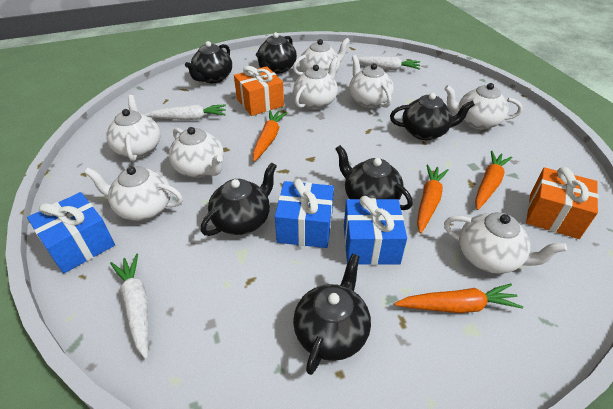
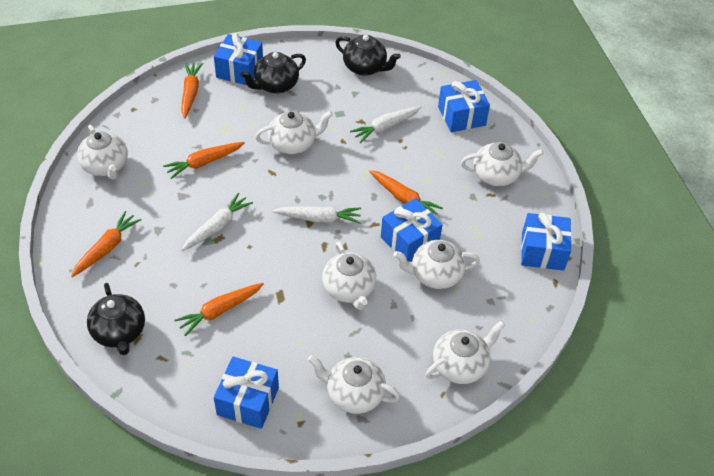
black teapot: 6 -> 3
blue gift: 3 -> 5
orange carrot: 4 -> 5
orange gift: 2 -> 0
white teapot: 8 -> 7

